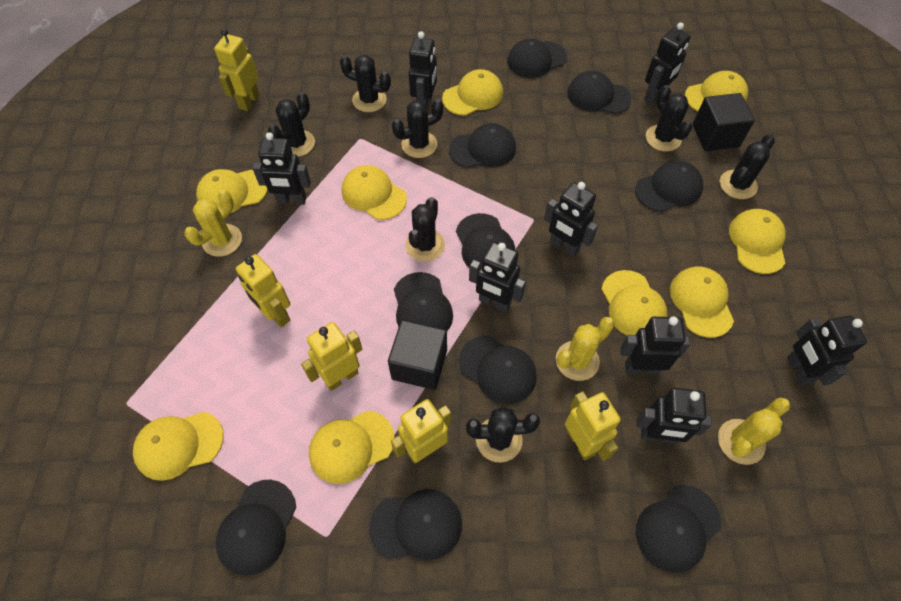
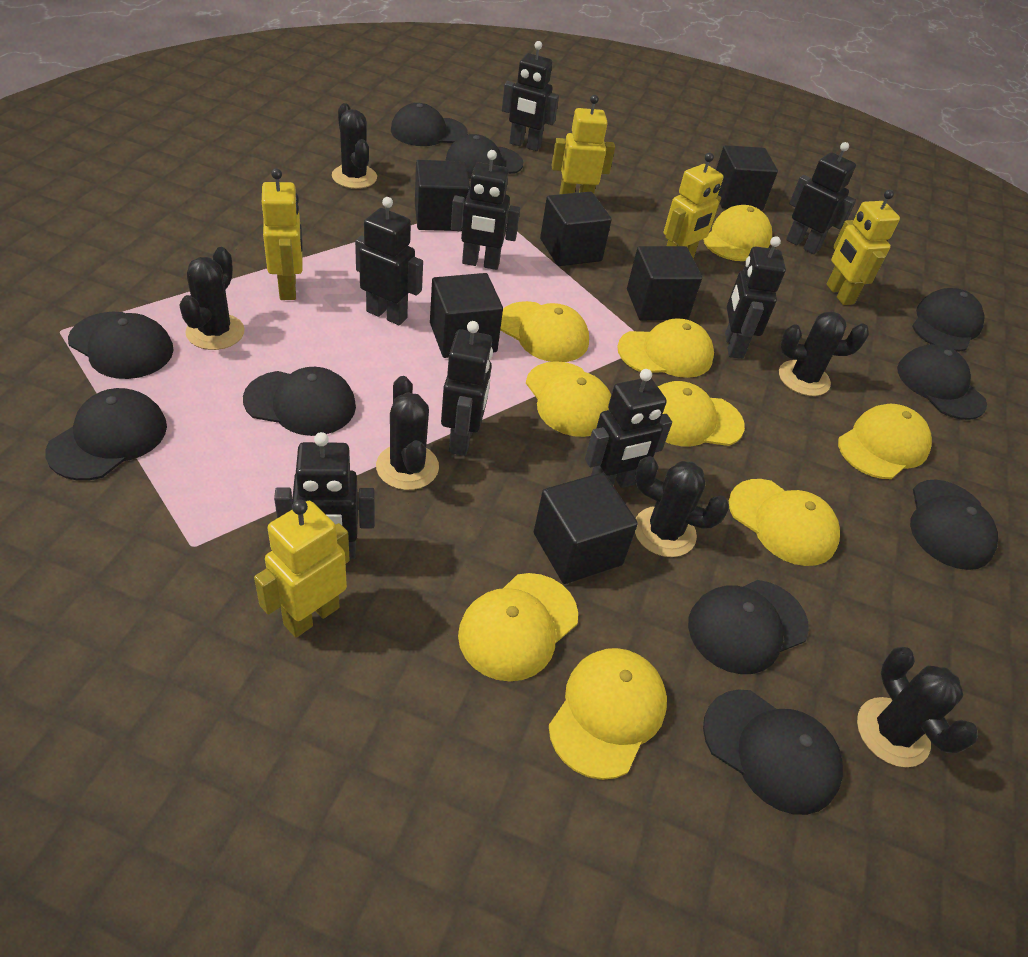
black cactus: 7 -> 6
black cube: 2 -> 6
yellow cactus: 3 -> 0

